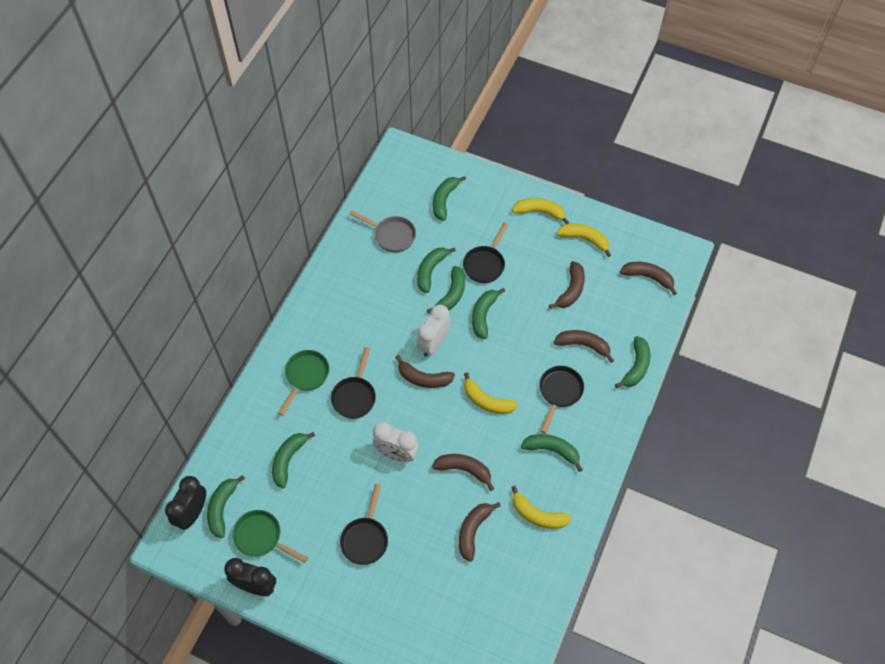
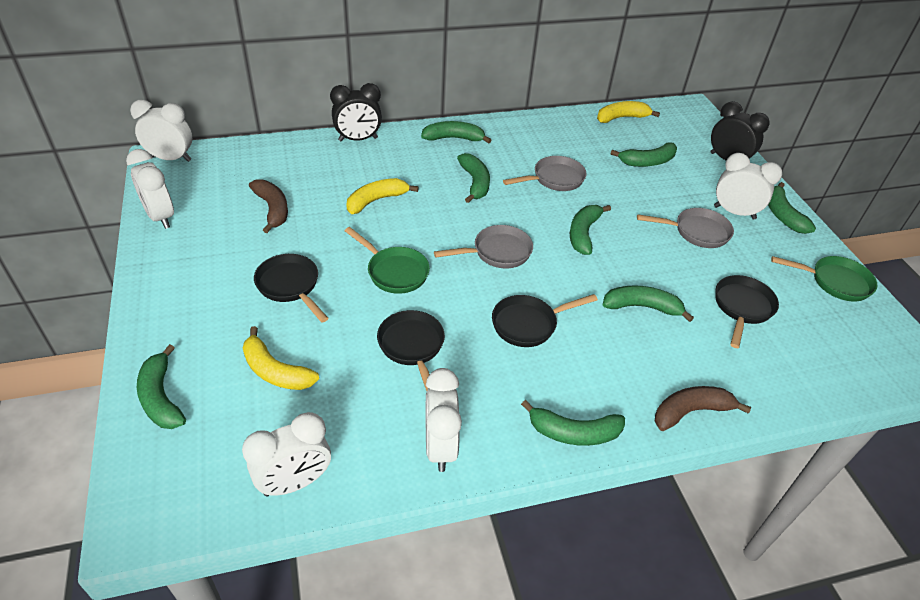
brown banana: 6 -> 2
grey pan: 1 -> 3
white clock: 2 -> 5
yellow banana: 4 -> 3

